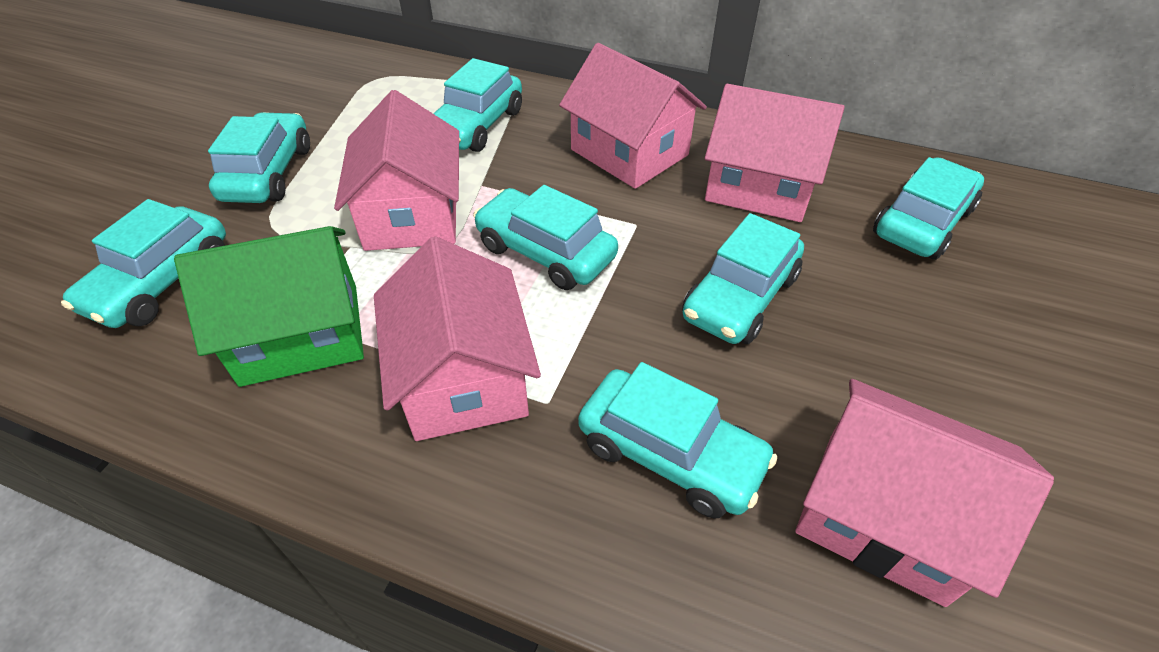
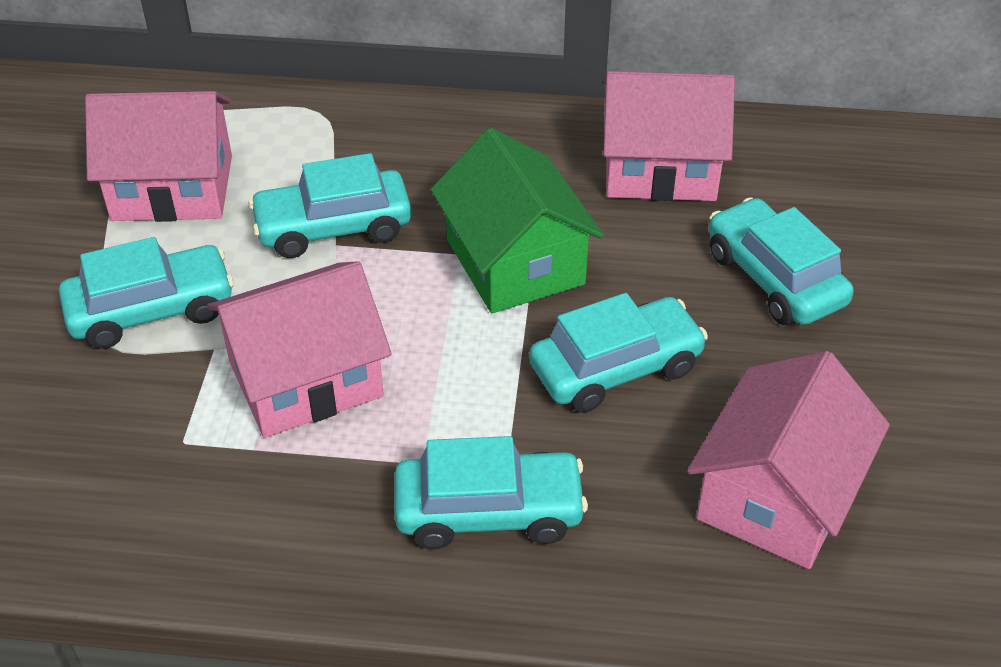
pink house: 5 -> 4
turquoise car: 7 -> 5

